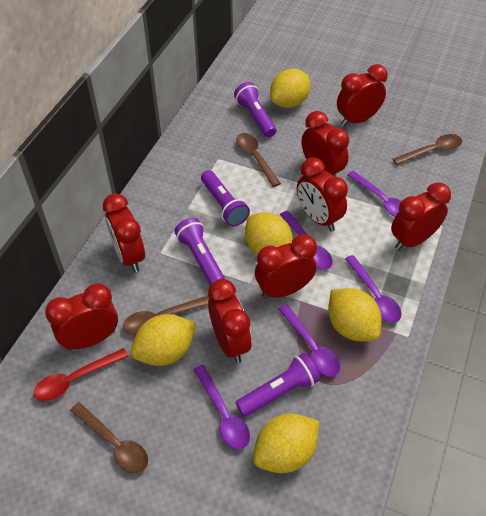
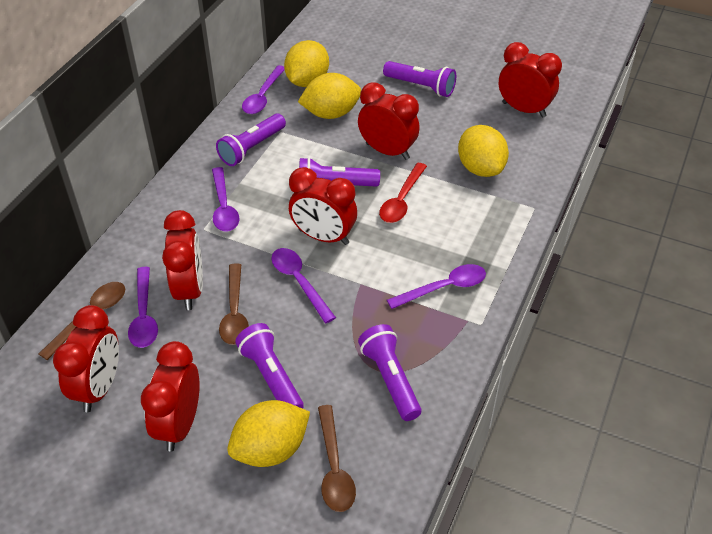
brown spoon: 4 -> 3
purple flashlight: 4 -> 5
red clock: 8 -> 6
yellow lemon: 5 -> 4

